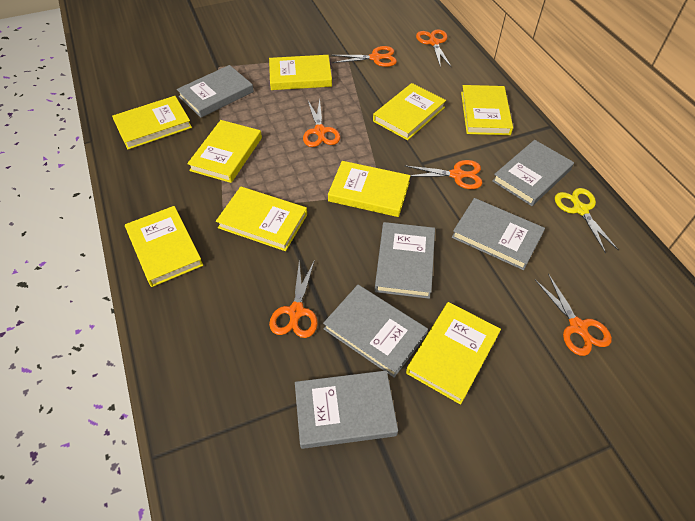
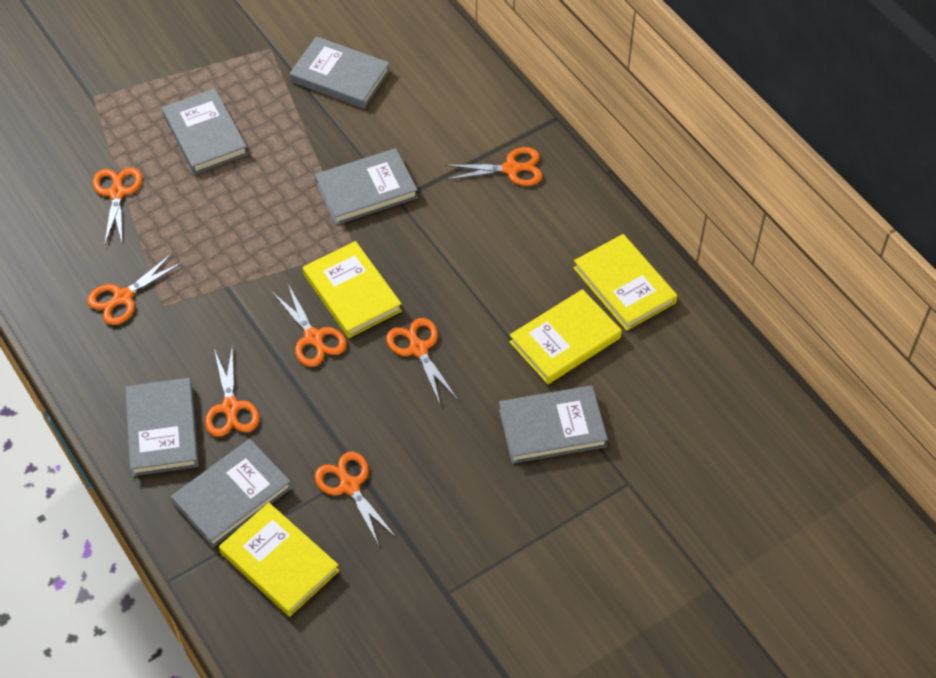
orange scissors: 6 -> 7
yellow book: 9 -> 4
yellow scissors: 1 -> 0

